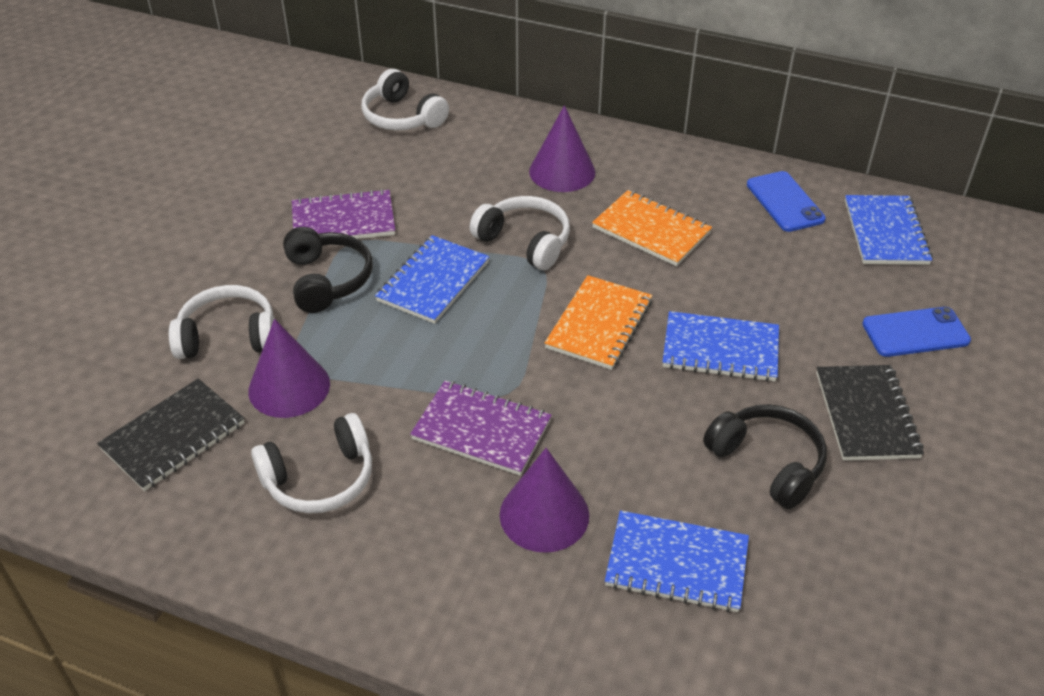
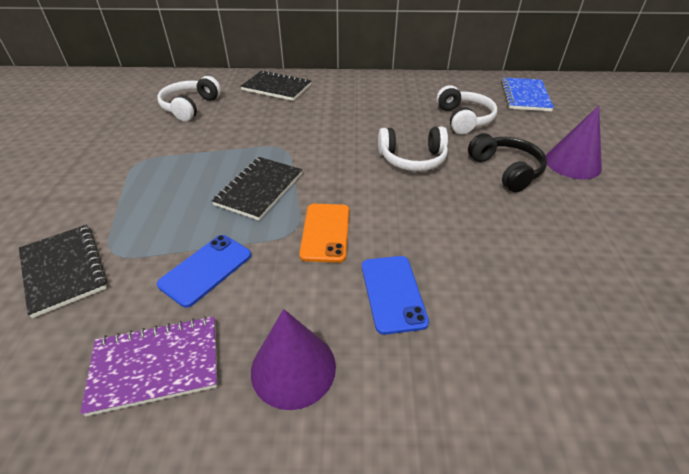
black headphones: 2 -> 1
black notebook: 2 -> 3
blue notebook: 4 -> 1
orange notebook: 2 -> 0
orange phone: 0 -> 1
purple cone: 3 -> 2
purple notebook: 2 -> 1
white headphones: 4 -> 3

